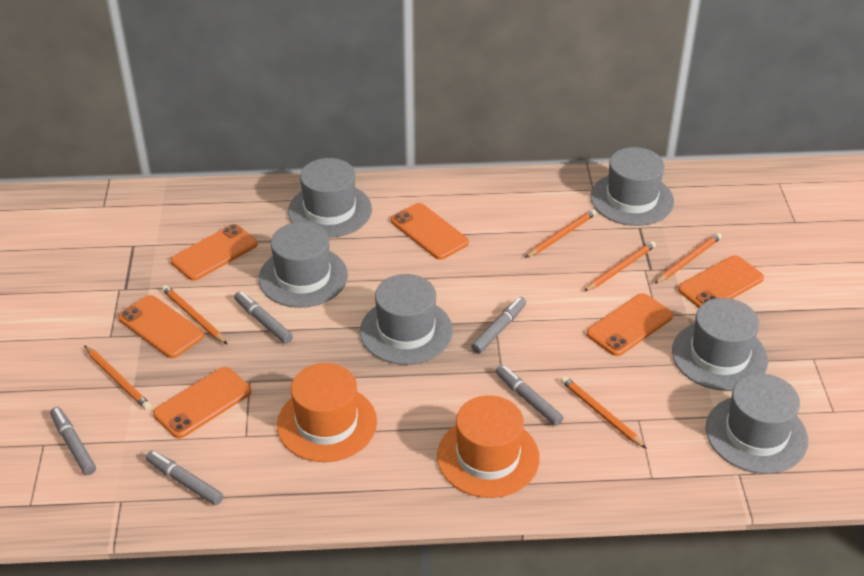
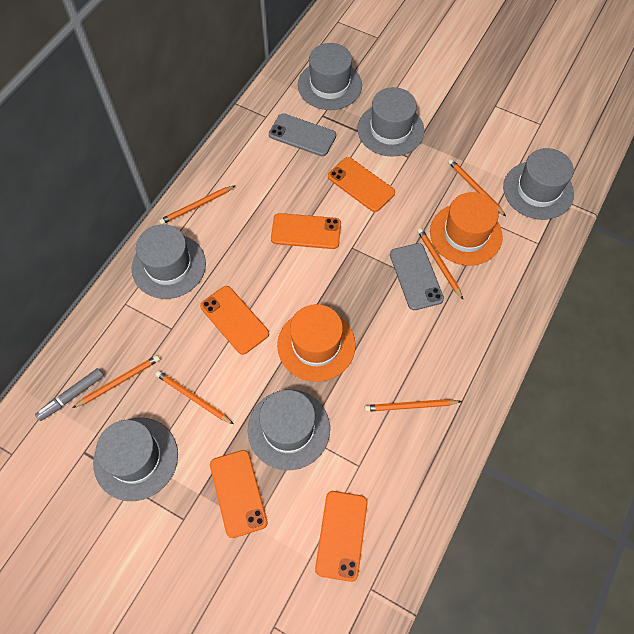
grey marker: 5 -> 1
grey phone: 0 -> 2
orange phone: 6 -> 5

